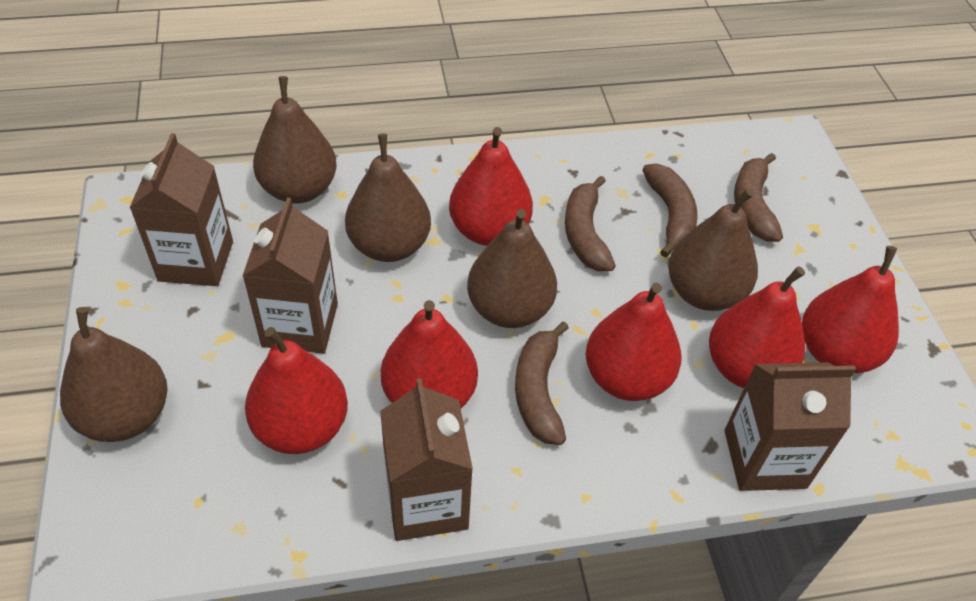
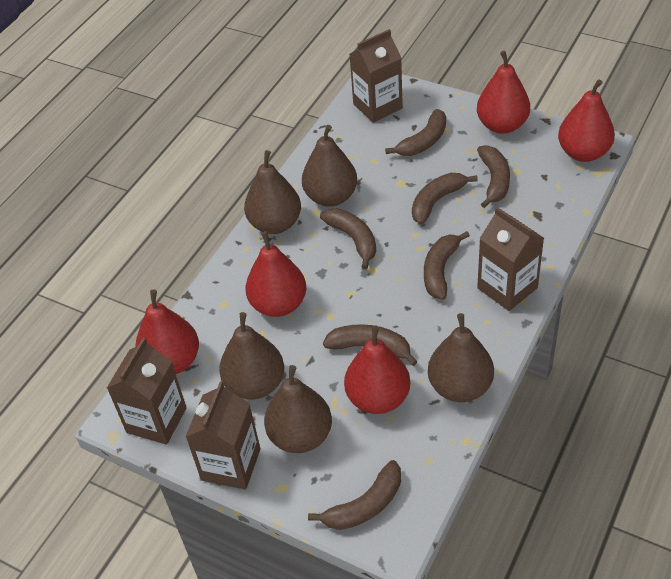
brown banana: 4 -> 7
red pear: 6 -> 5

